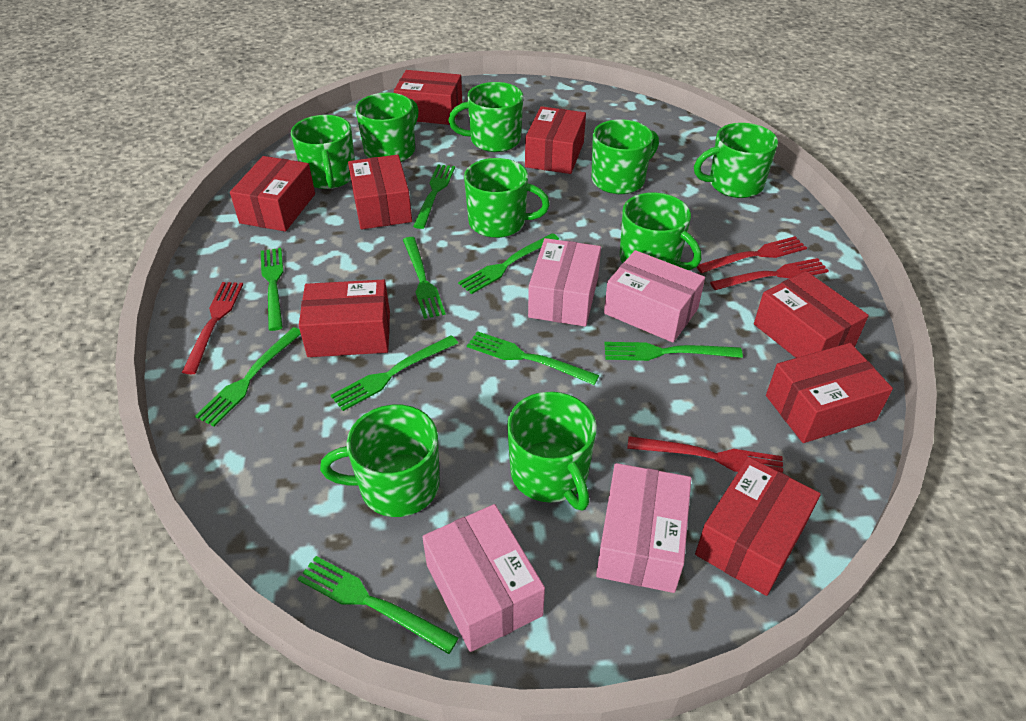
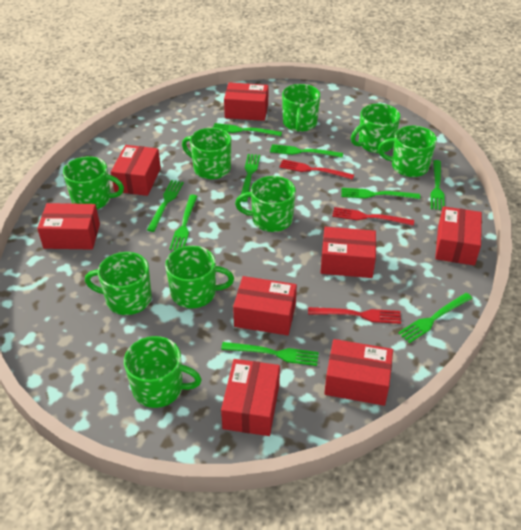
pink box: 4 -> 0
red fork: 4 -> 3

